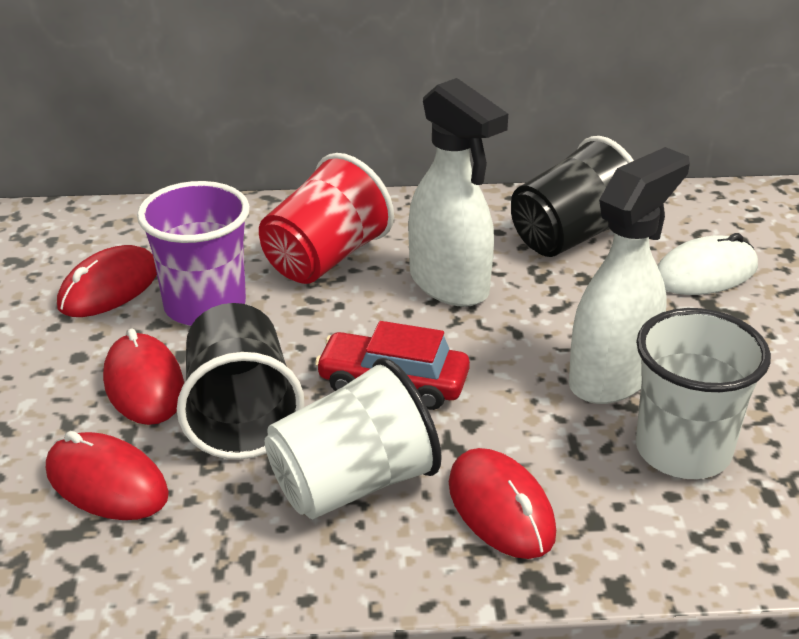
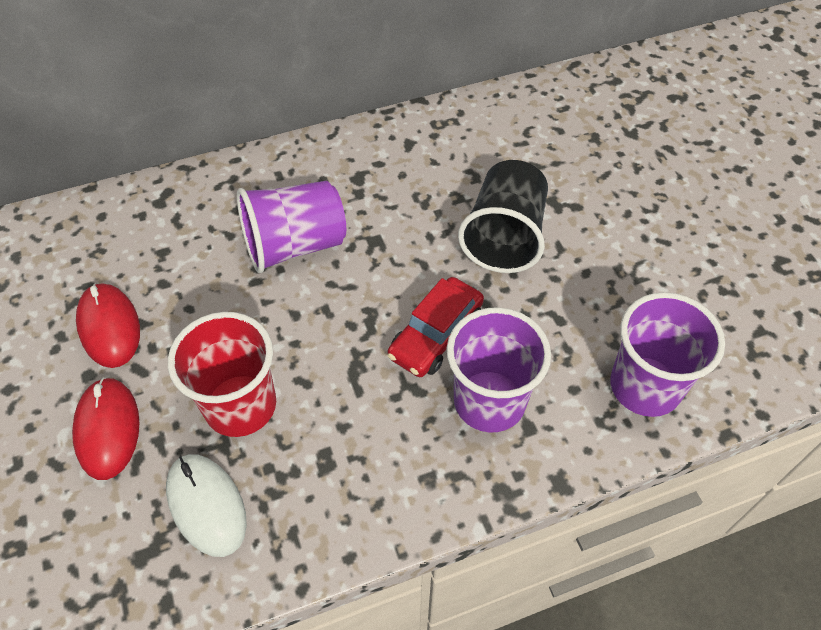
black cup: 2 -> 1
purple cup: 1 -> 3
red mouse: 4 -> 2
white cup: 2 -> 0
white spray bottle: 2 -> 0

